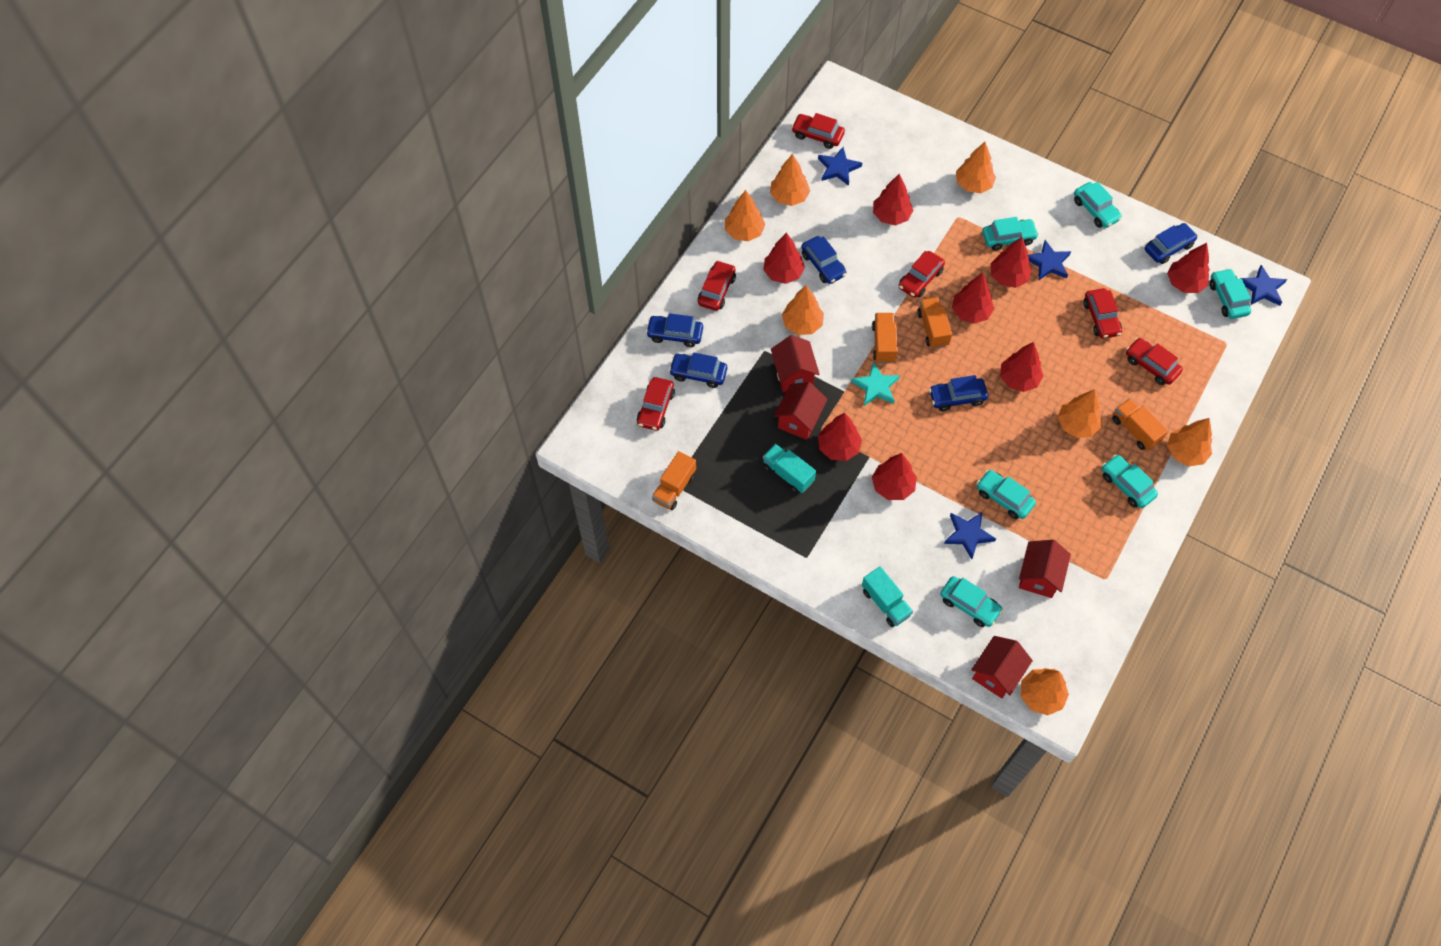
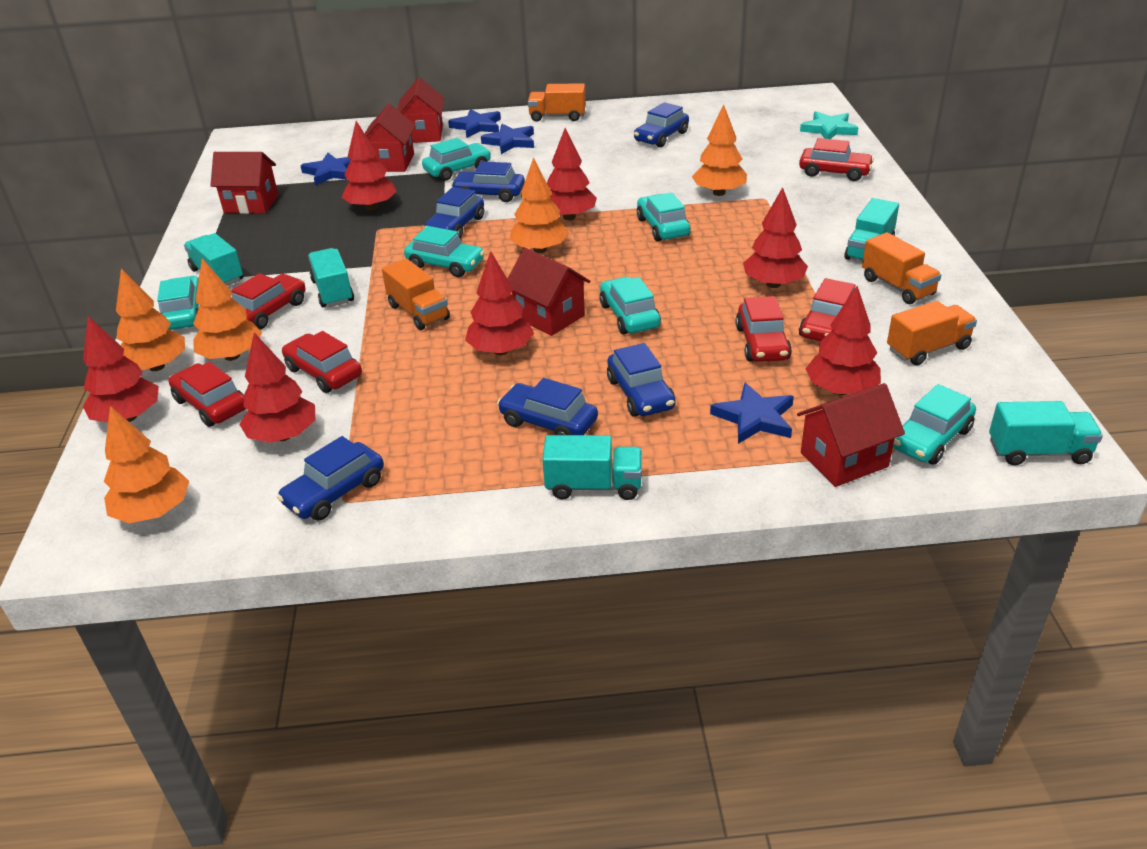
blue car: 5 -> 6
orange tree: 7 -> 5
red house: 4 -> 5
red tree: 8 -> 7
turquoise truck: 2 -> 5

